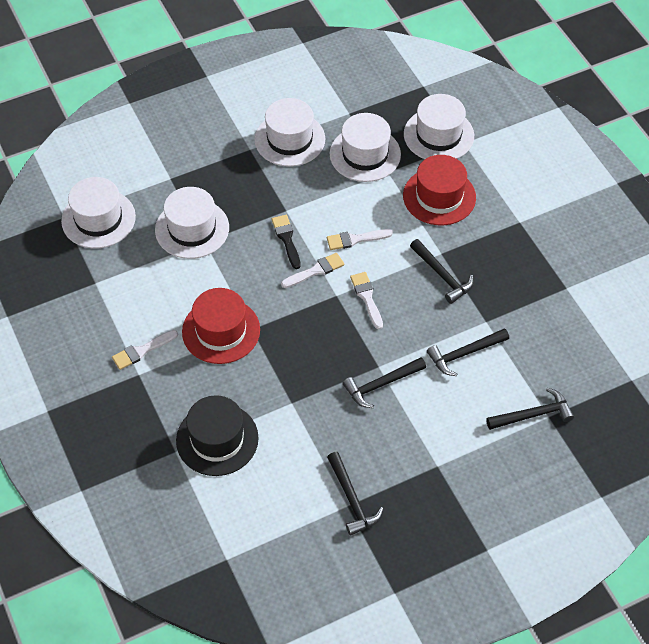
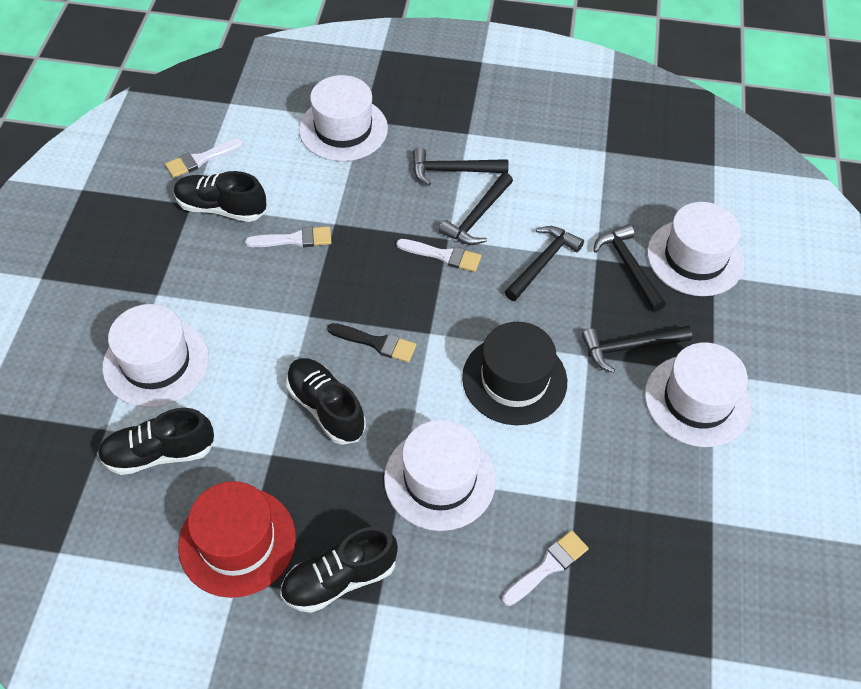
black shoe: 0 -> 4
red hat: 2 -> 1

